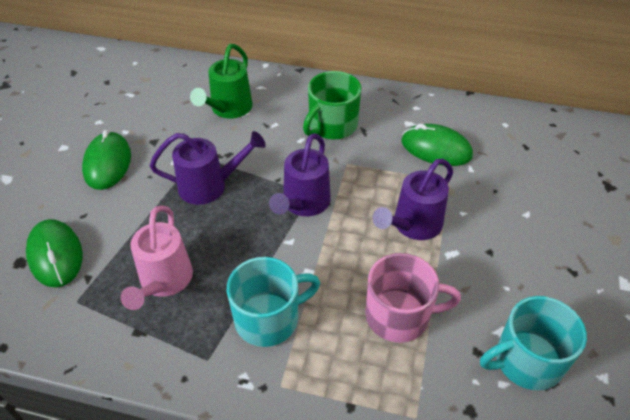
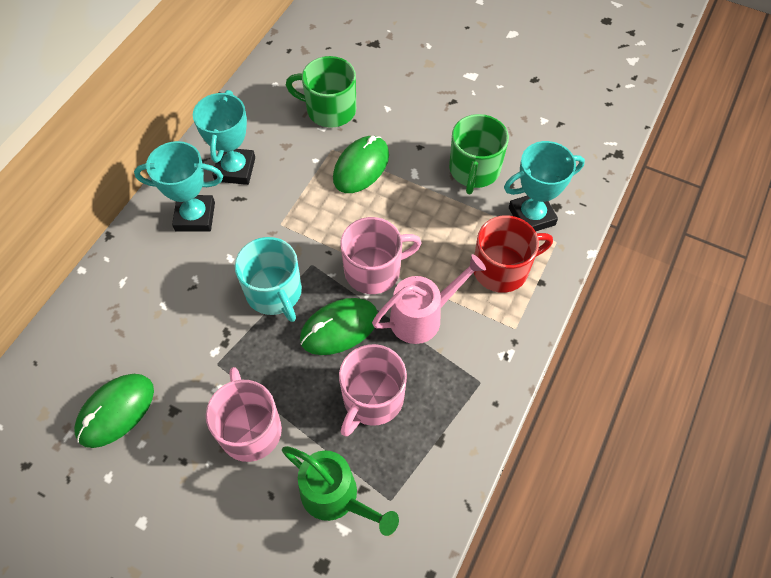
green mug: 1 -> 2
pink mug: 1 -> 3
purple watering can: 3 -> 0
red mug: 0 -> 1
turquoise mug: 2 -> 1
turquoise trophy: 0 -> 3

